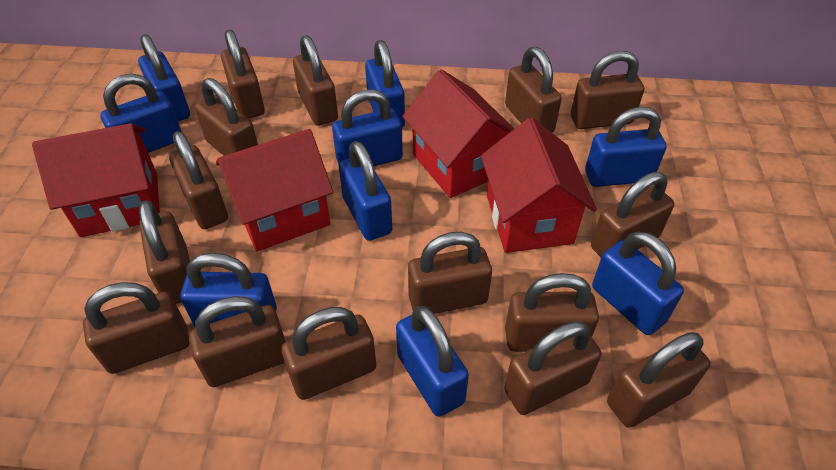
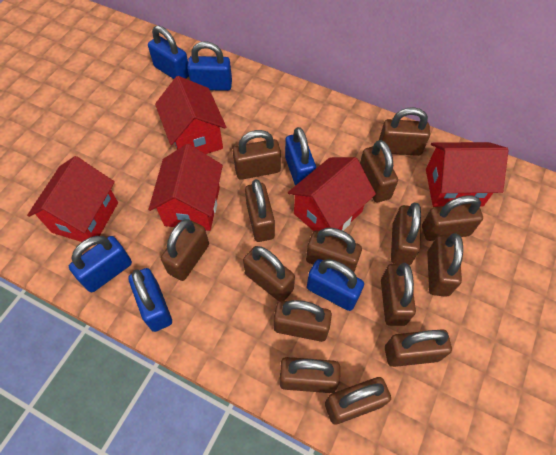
blue padlock: 9 -> 6
red house: 4 -> 5

